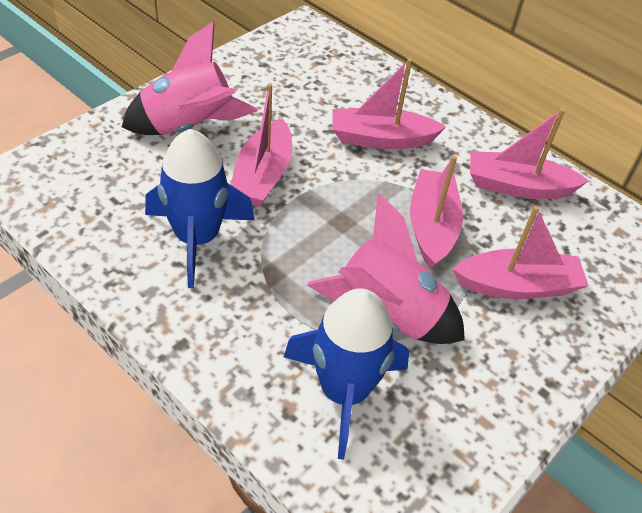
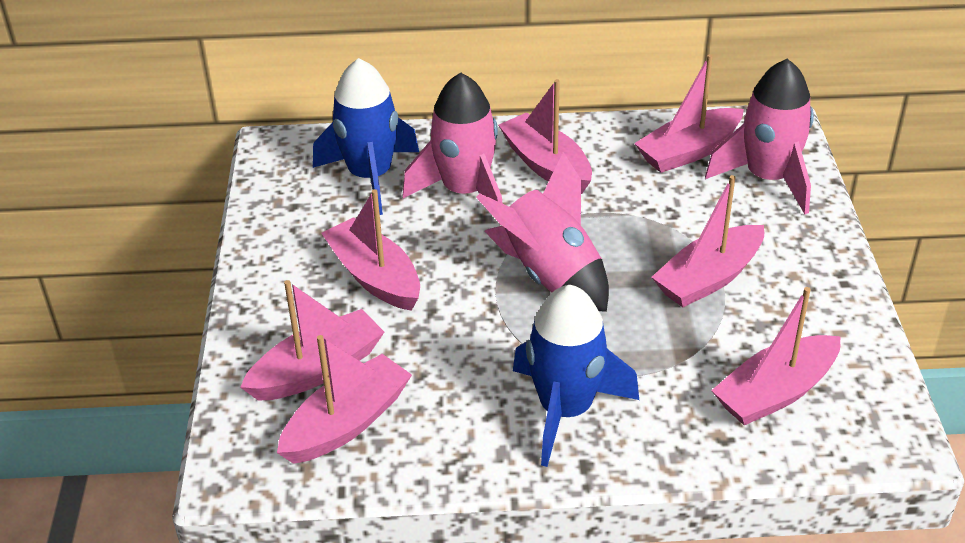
pink boat: 5 -> 7
pink rocket: 2 -> 3

